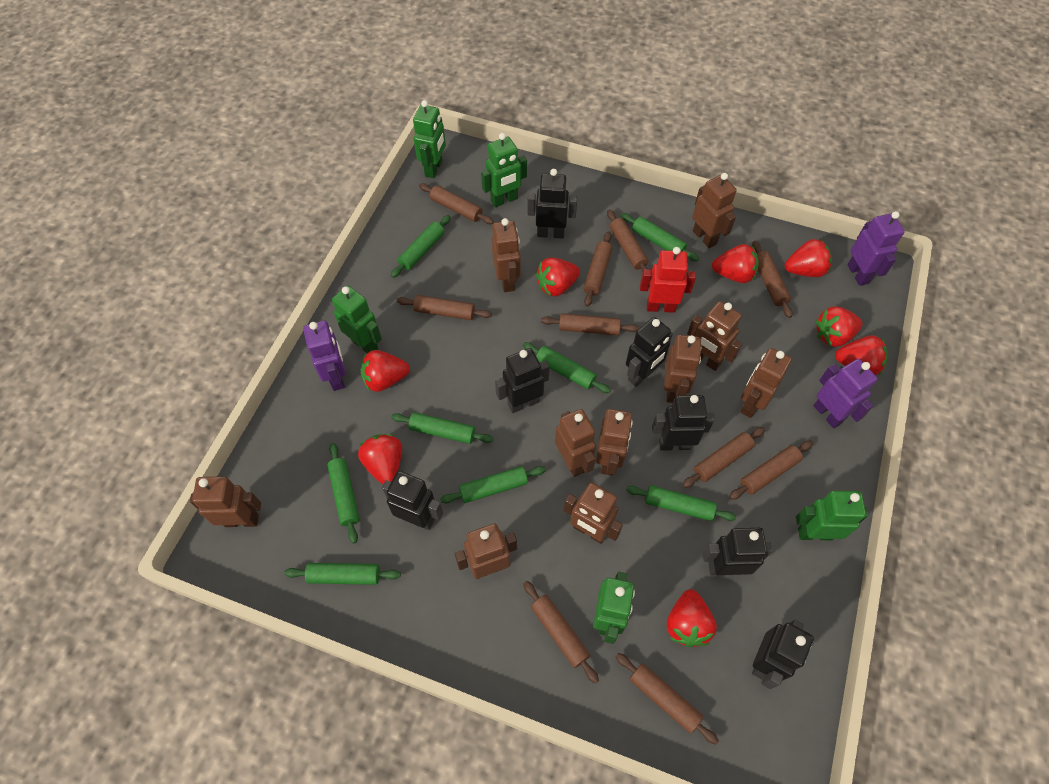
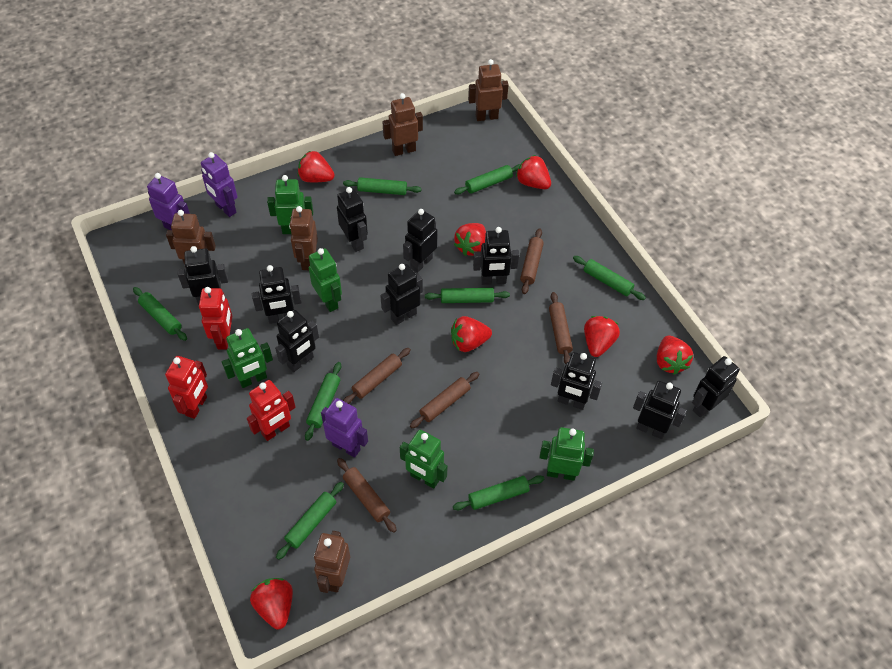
black robot: 7 -> 10
brown robot: 10 -> 5
brown rolling pin: 10 -> 5
red robot: 1 -> 3
red strawberry: 8 -> 7

